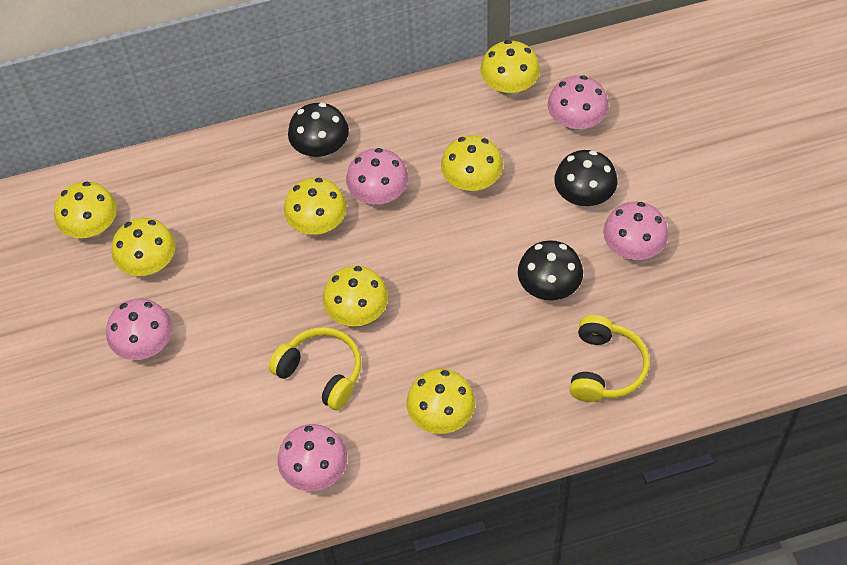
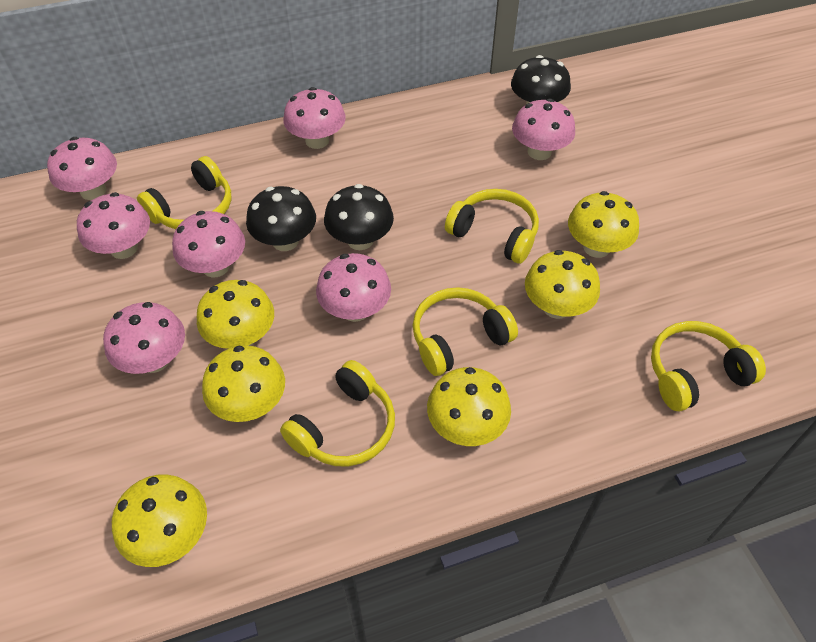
pink mushroom: 5 -> 7
yellow headphones: 2 -> 5
yellow mushroom: 7 -> 6

